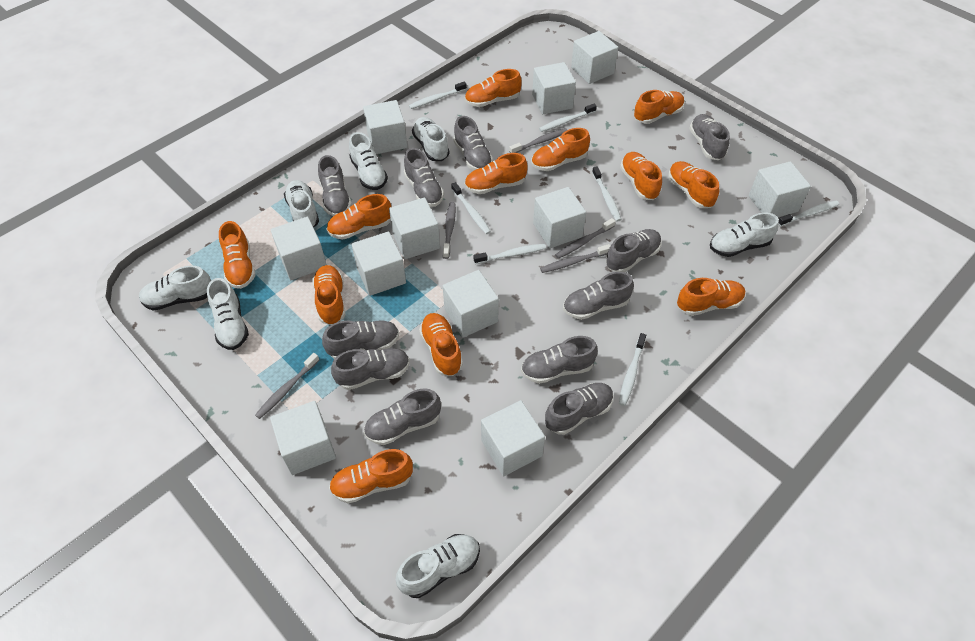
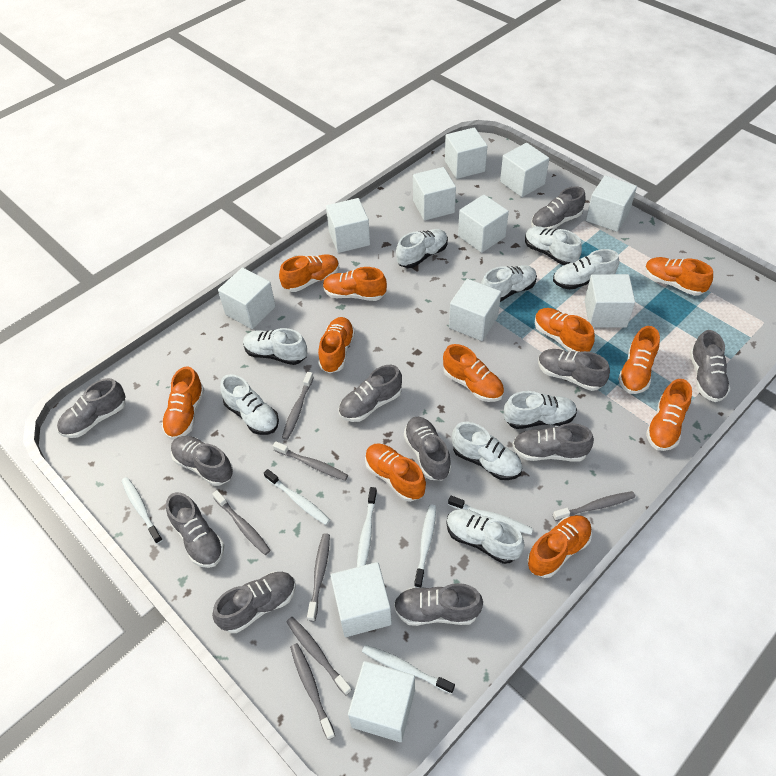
grey toothbrush: 5 -> 7
orange shoe: 12 -> 11
white shoe: 7 -> 9
white toothbrush: 7 -> 6

